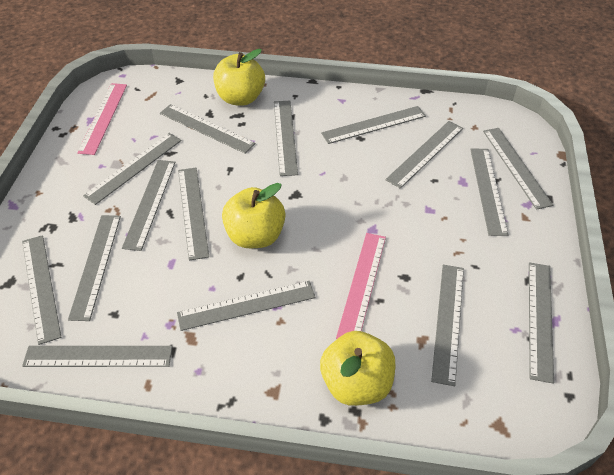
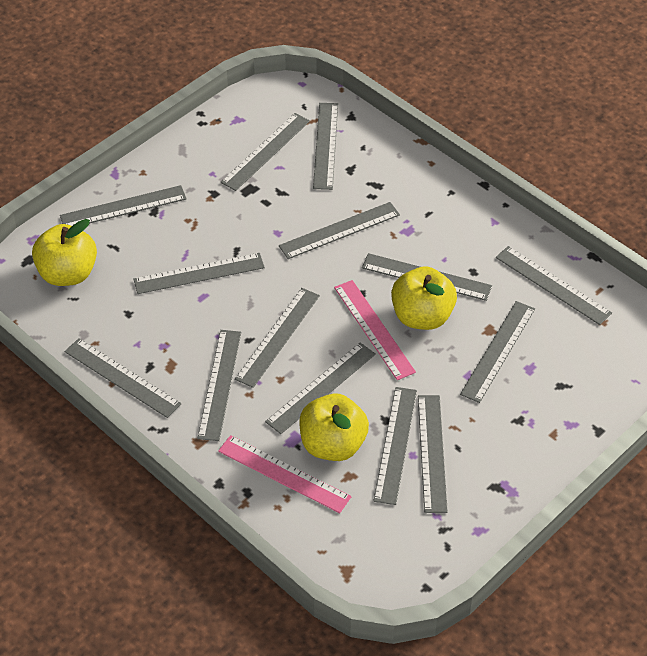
grey ruler: 15 -> 14

